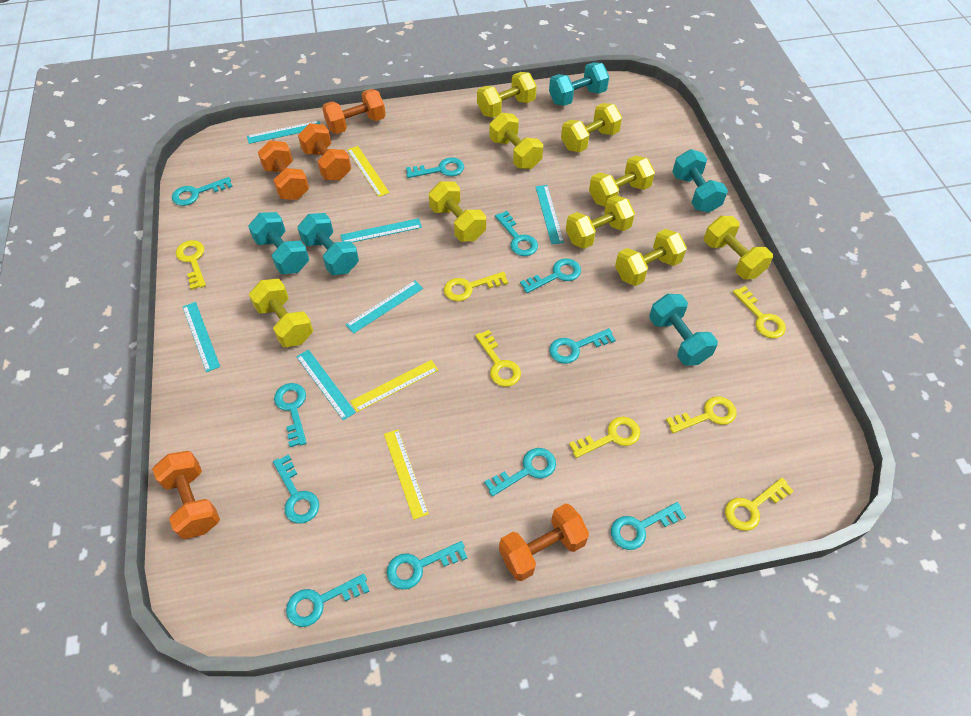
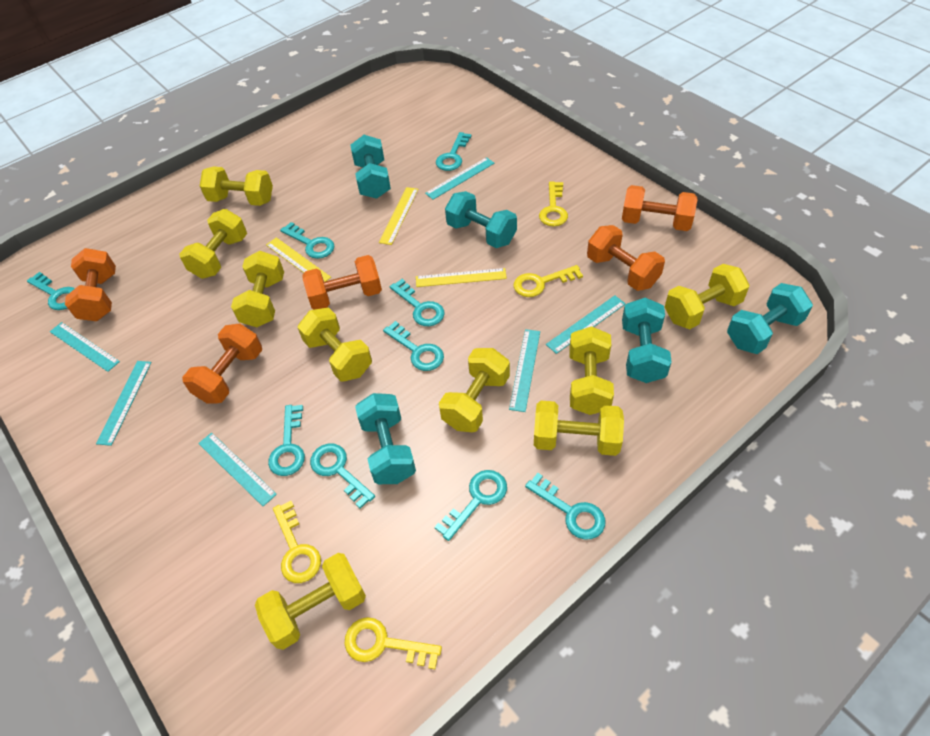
turquoise key: 11 -> 9
yellow key: 7 -> 4

